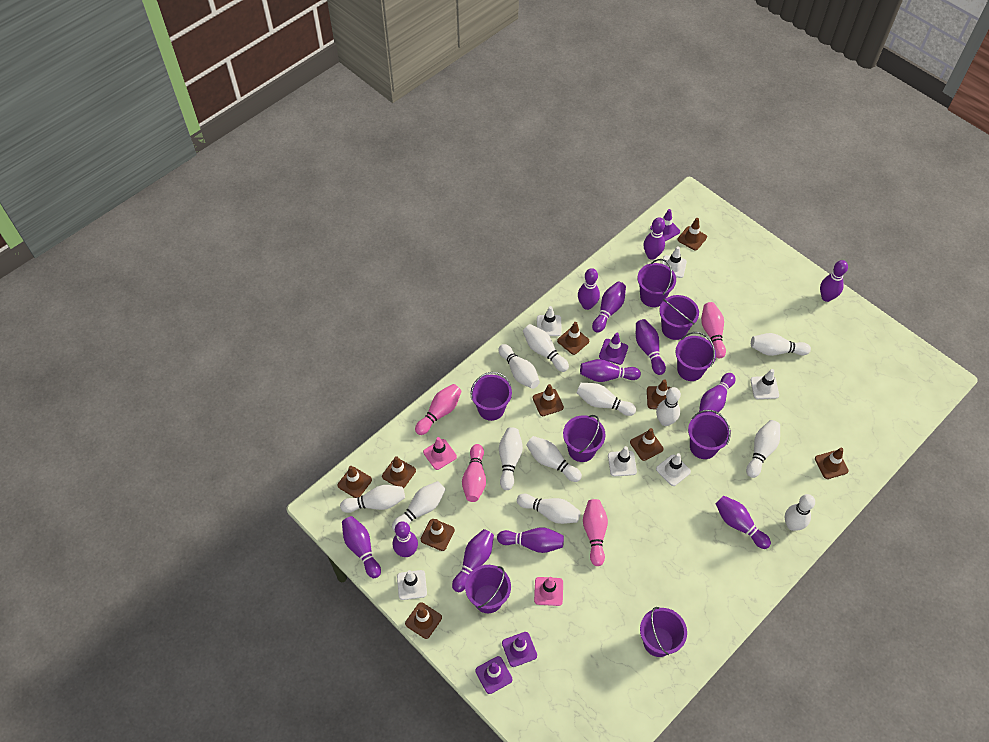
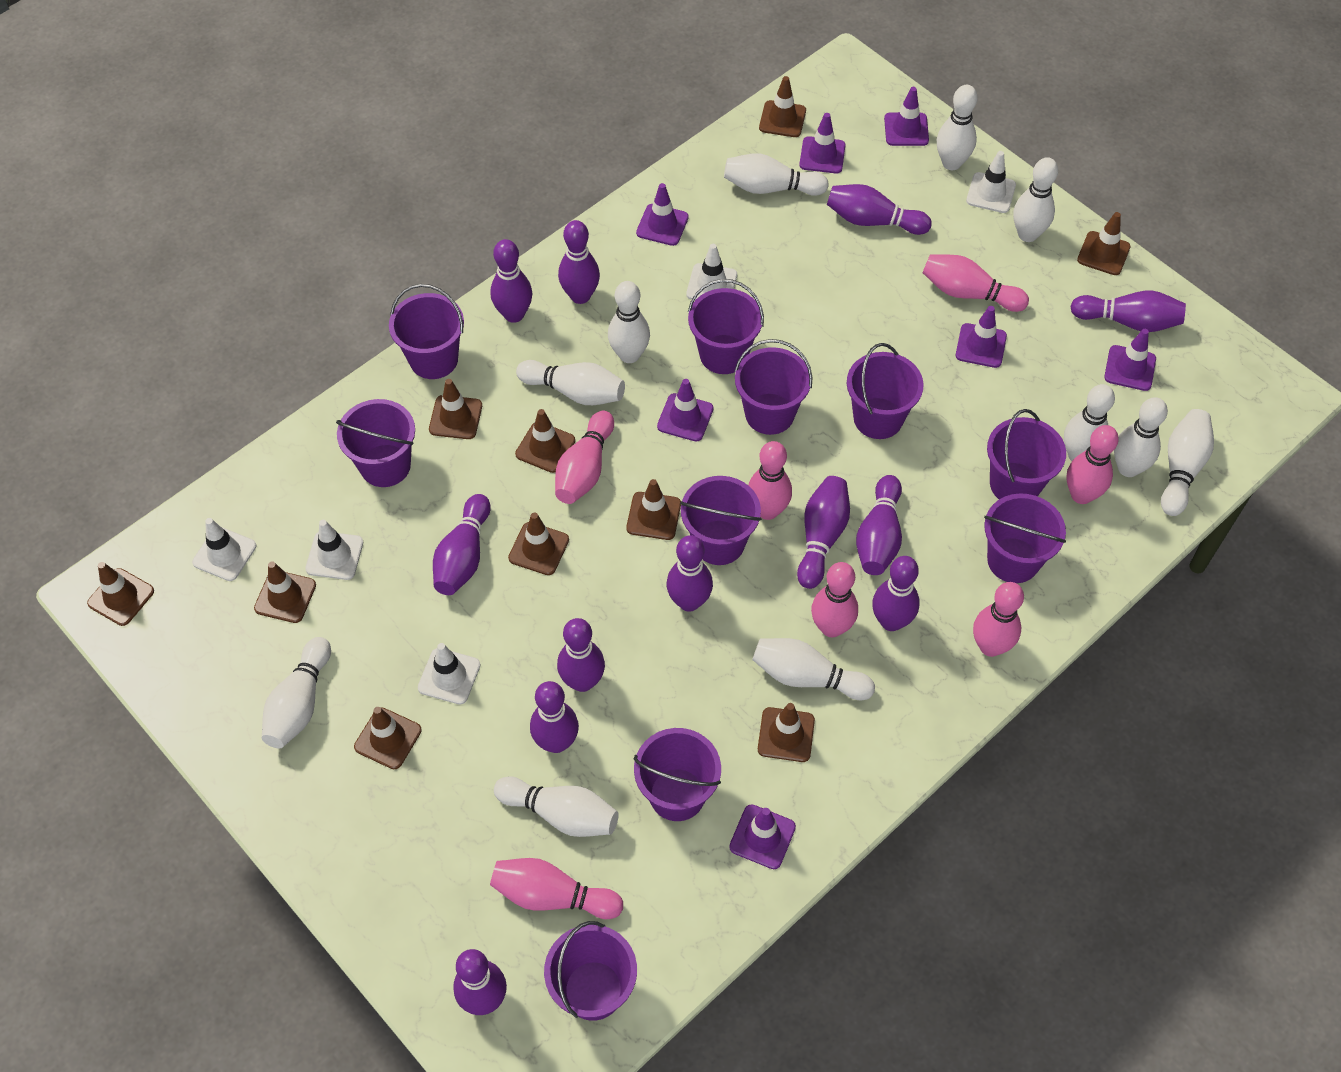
pink bowling pin: 4 -> 7
pink traffic cone: 2 -> 0
purple bucket: 8 -> 10
purple traffic cone: 4 -> 7
white bowling pin: 12 -> 11
white traffic cone: 6 -> 5

